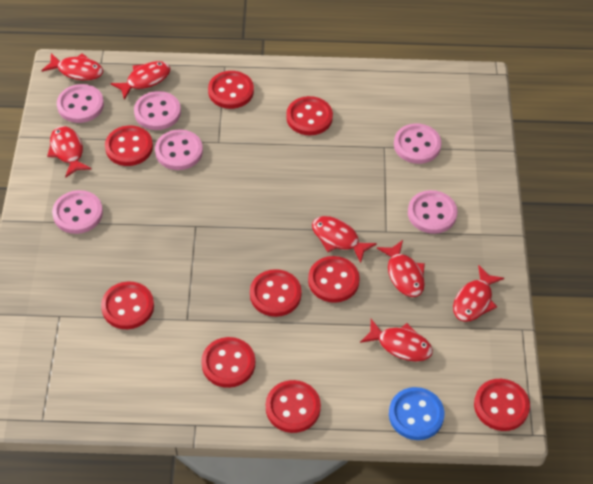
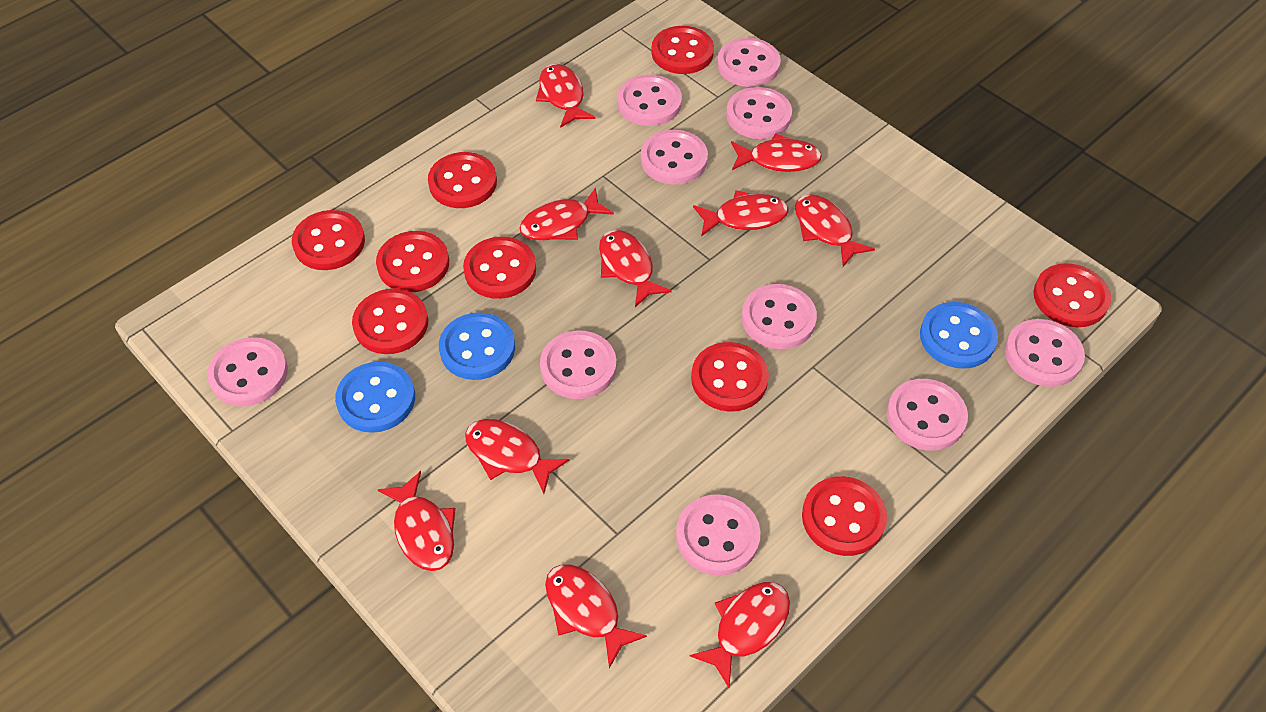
blue button: 1 -> 3
pink button: 6 -> 10
red fish: 7 -> 10

